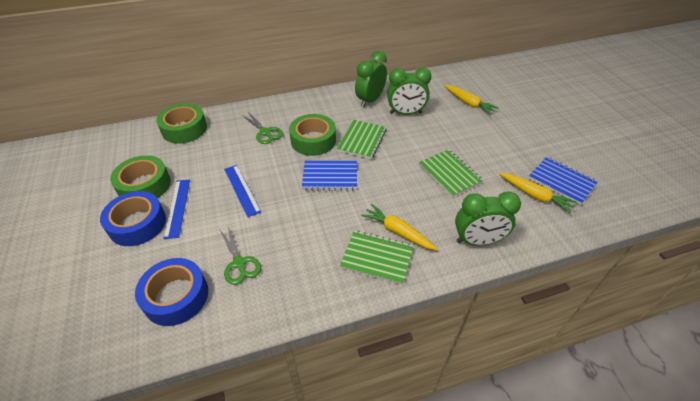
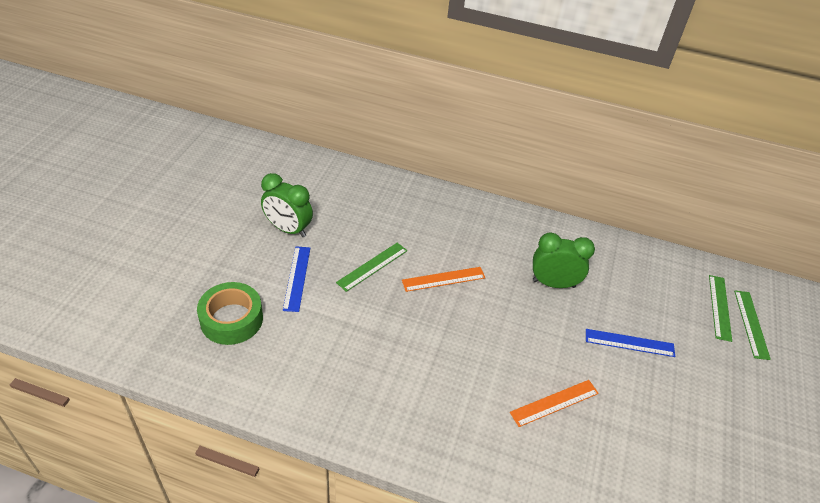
blue notebook: 2 -> 0
blue tape: 2 -> 0
green clock: 3 -> 2
green notebook: 3 -> 0
green ruler: 0 -> 3
green scissors: 2 -> 0
green tape: 3 -> 1
orange ruler: 0 -> 2
yellow carrot: 3 -> 0

